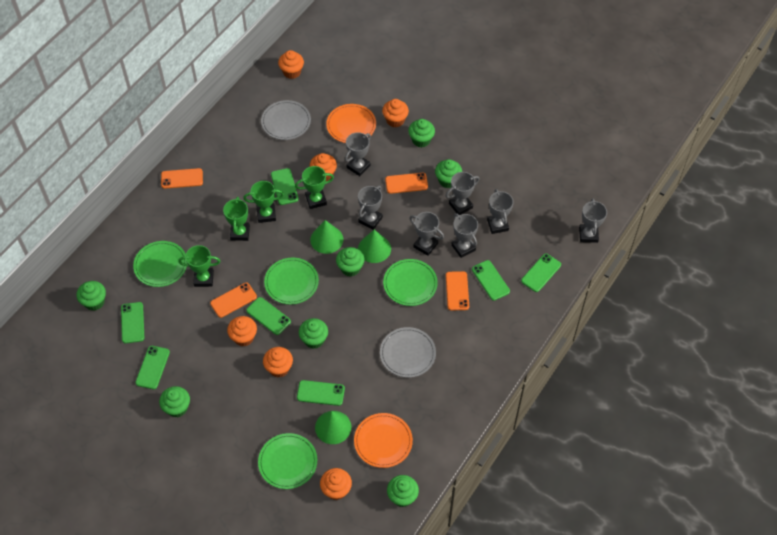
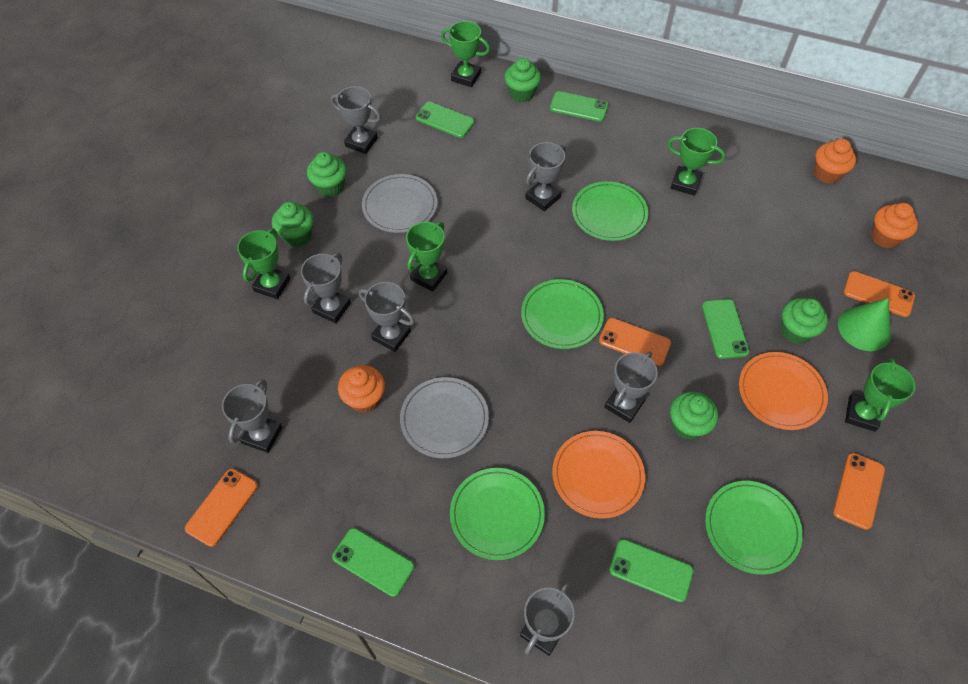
green cone: 3 -> 1
green cupcake: 7 -> 5
green phone: 7 -> 5
green trophy: 4 -> 5
orange cupcake: 6 -> 3

